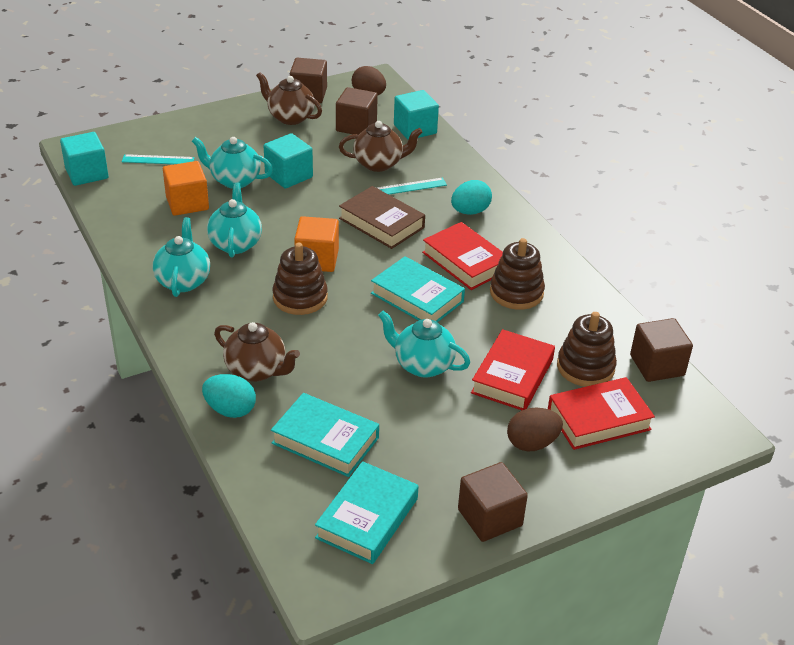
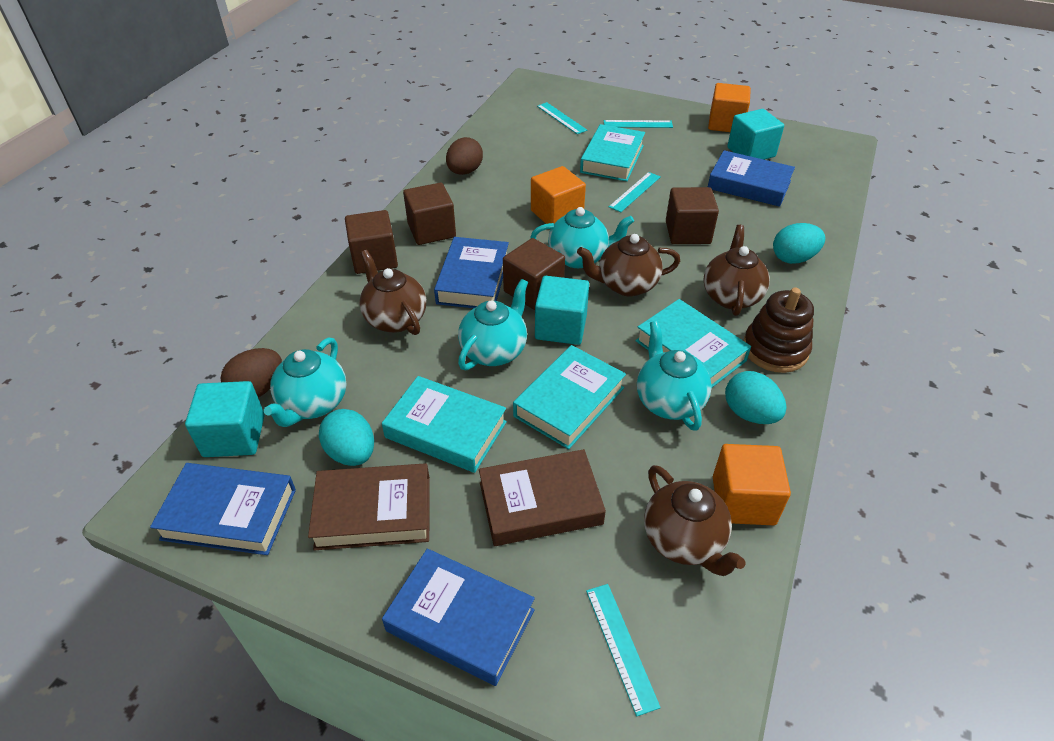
blue book: 0 -> 4
brown book: 1 -> 2
brown stacking toy: 3 -> 1
brown teapot: 3 -> 4
orange cube: 2 -> 3
red book: 3 -> 0
turquoise book: 3 -> 4
turquoise egg: 2 -> 3
turquoise ruler: 2 -> 4

